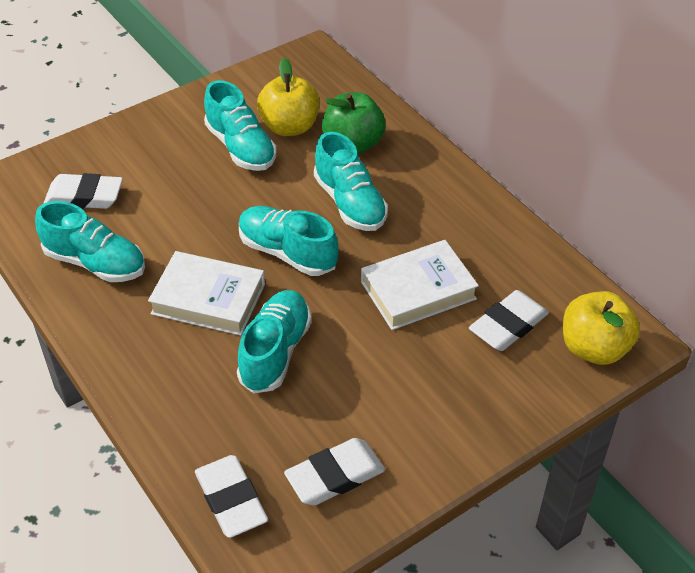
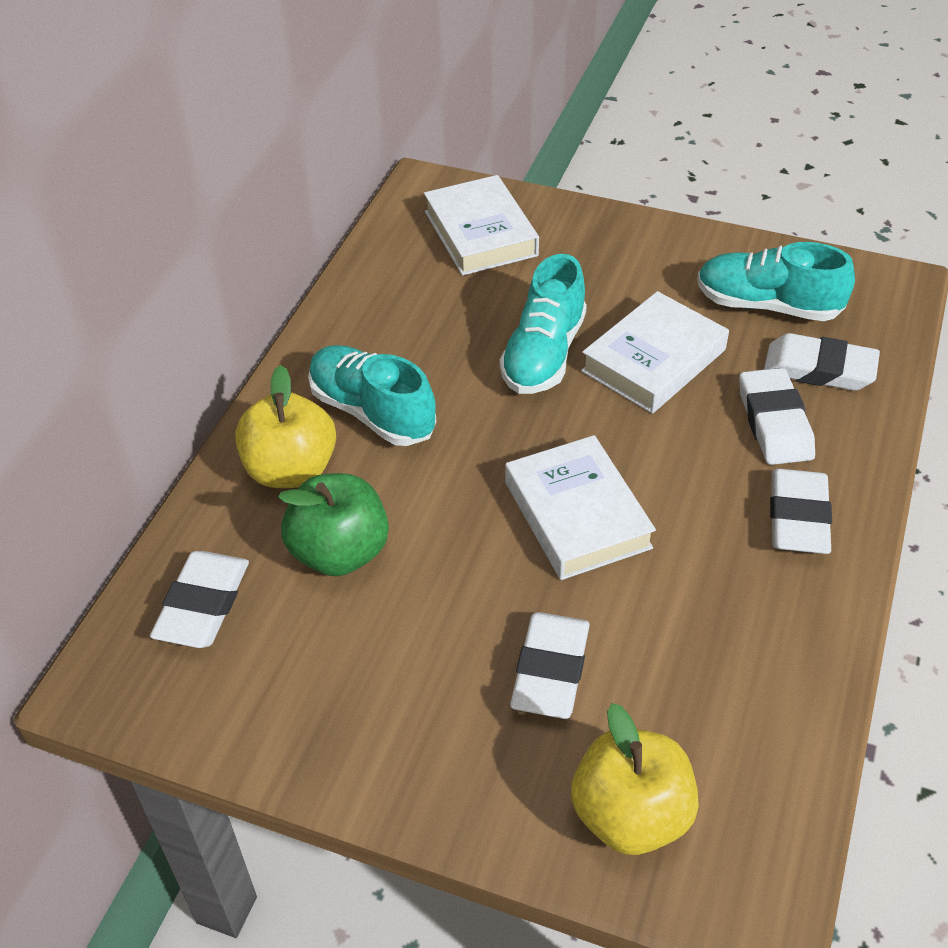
turquoise shoe: 5 -> 3
white book: 2 -> 3
white eraser: 4 -> 5

